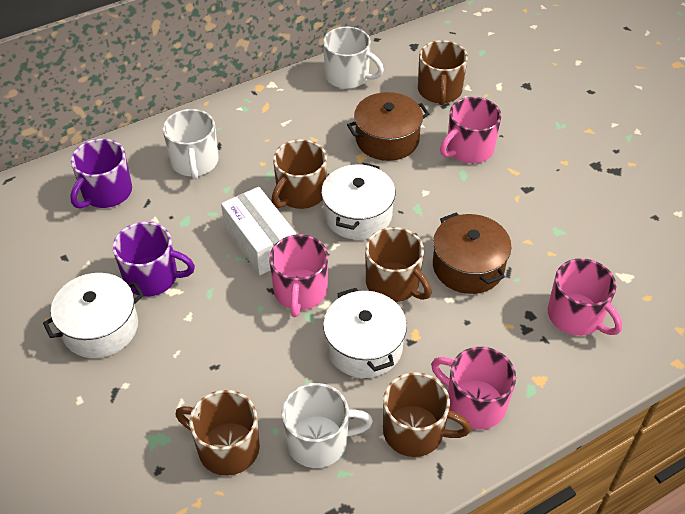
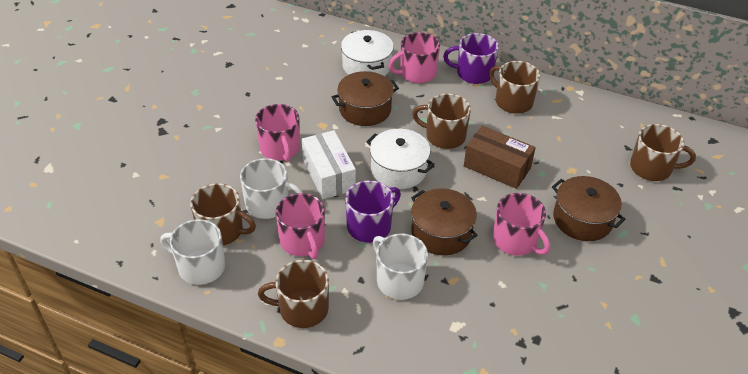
brown box: 0 -> 1
brown pot: 2 -> 3
white pot: 3 -> 2

